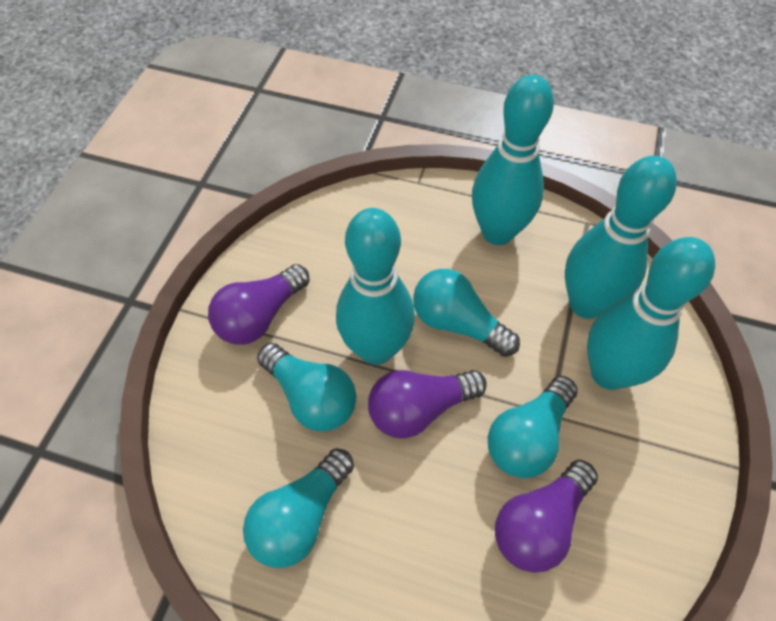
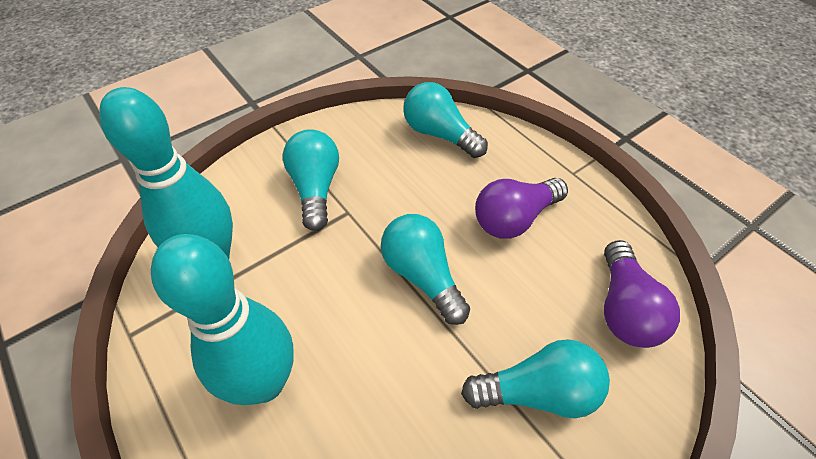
purple light bulb: 3 -> 2
turquoise bowling pin: 4 -> 2

